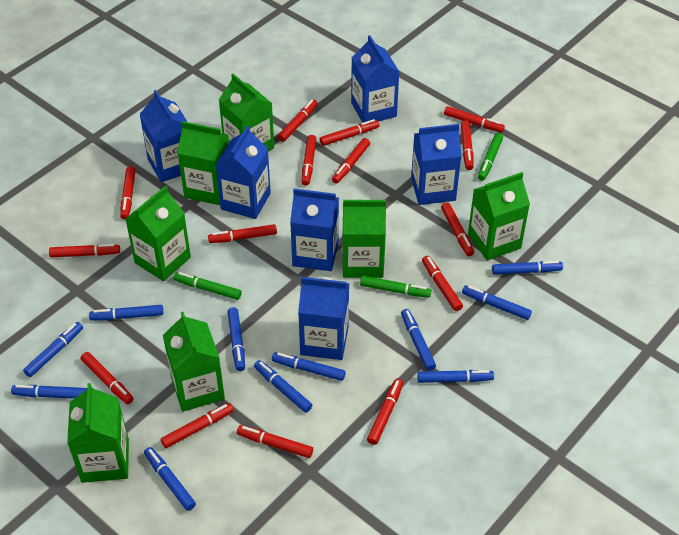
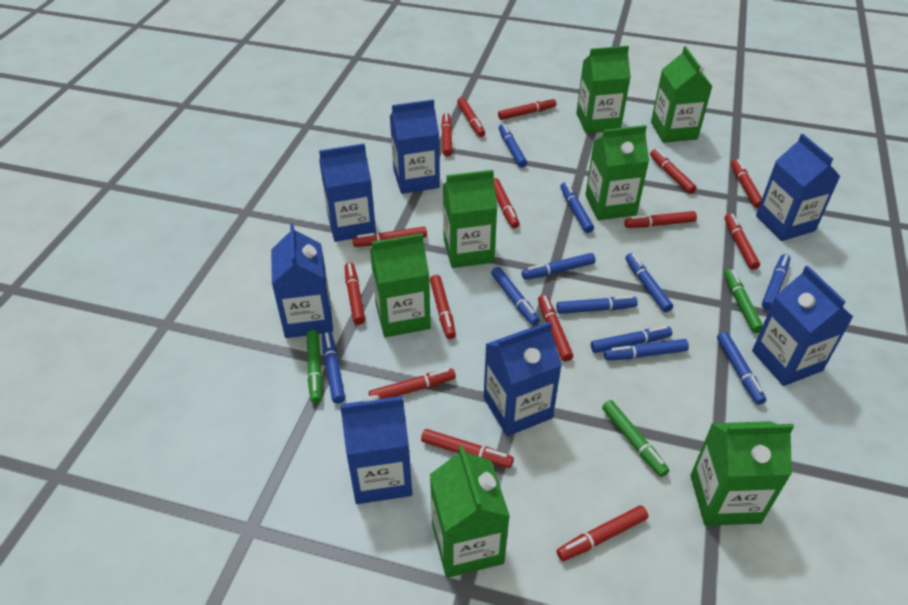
blue carton: 6 -> 7

